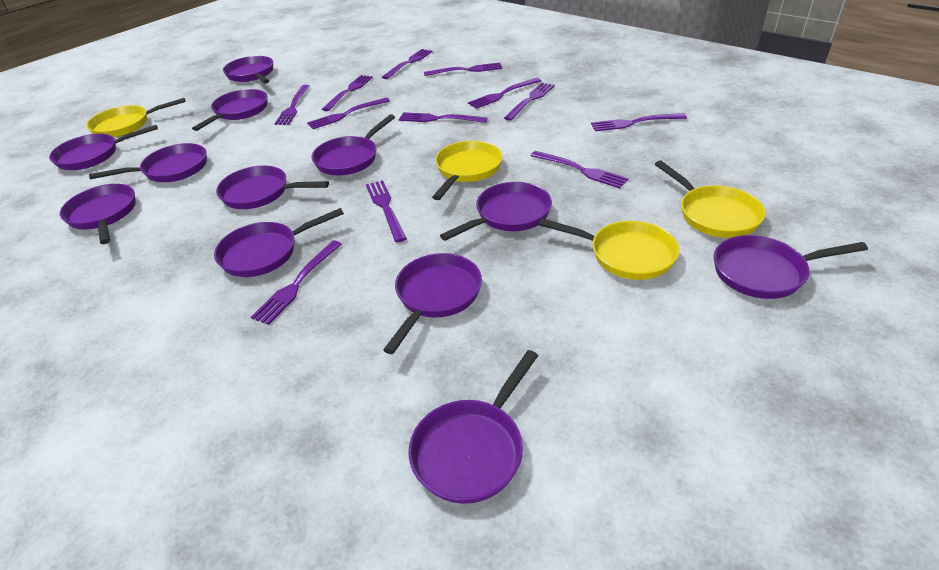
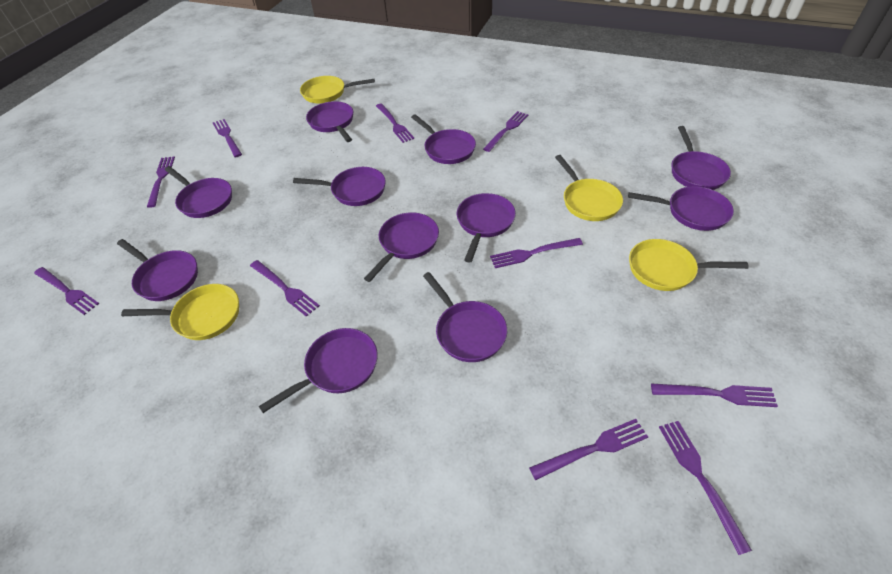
purple fork: 12 -> 10
purple pan: 12 -> 11

